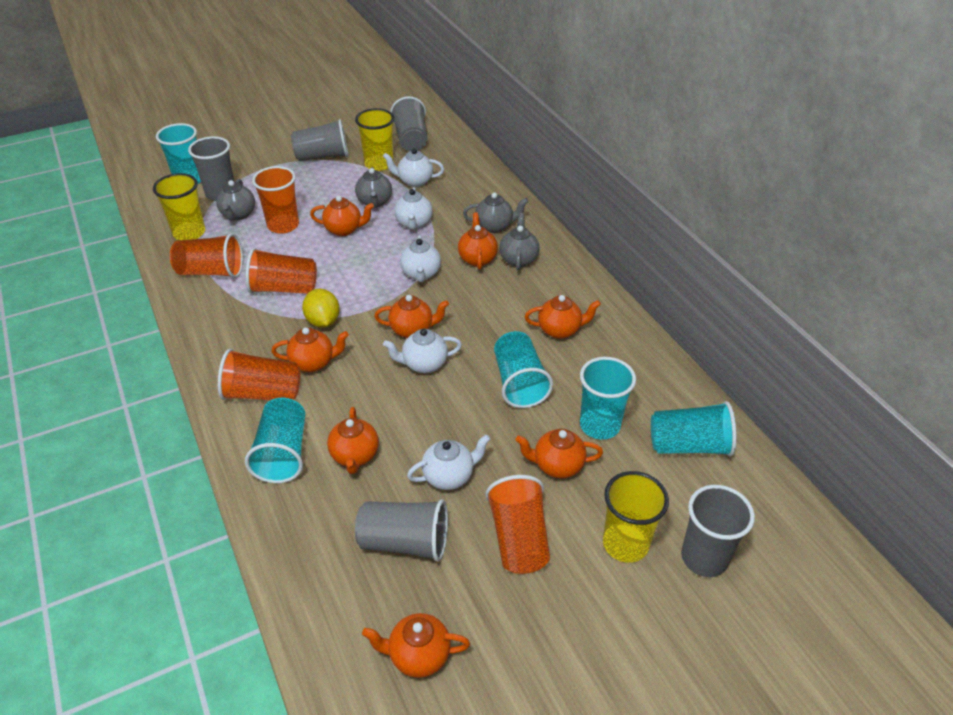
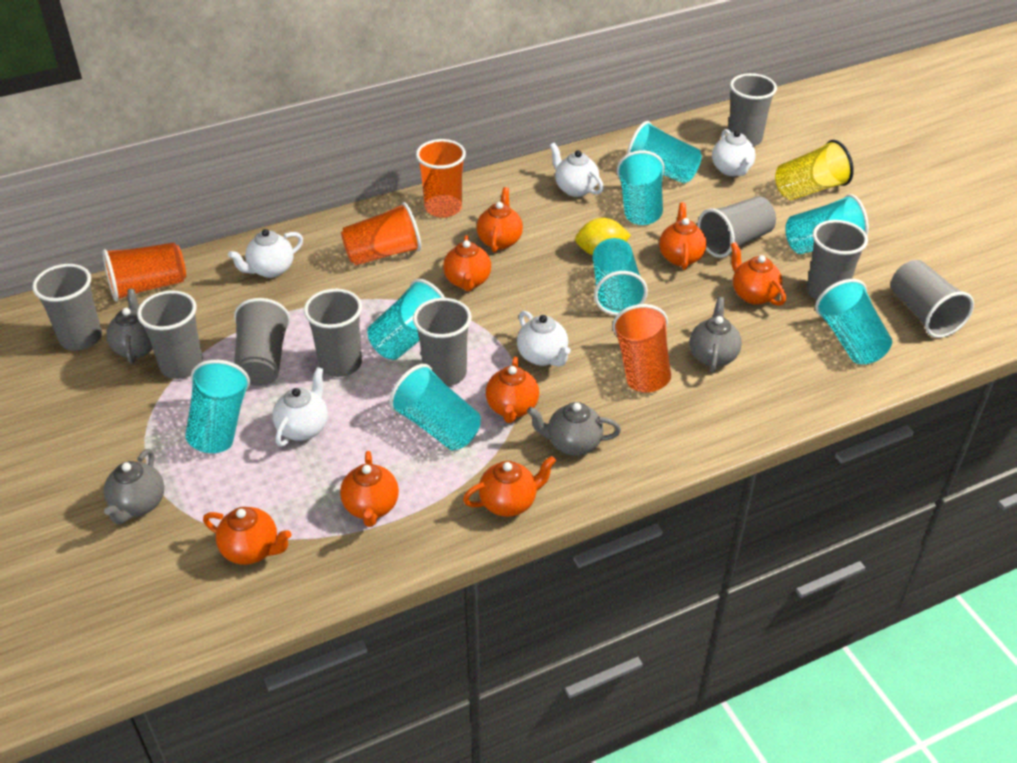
grey cup: 5 -> 9
orange cup: 5 -> 4
turquoise cup: 5 -> 8
yellow cup: 3 -> 1

